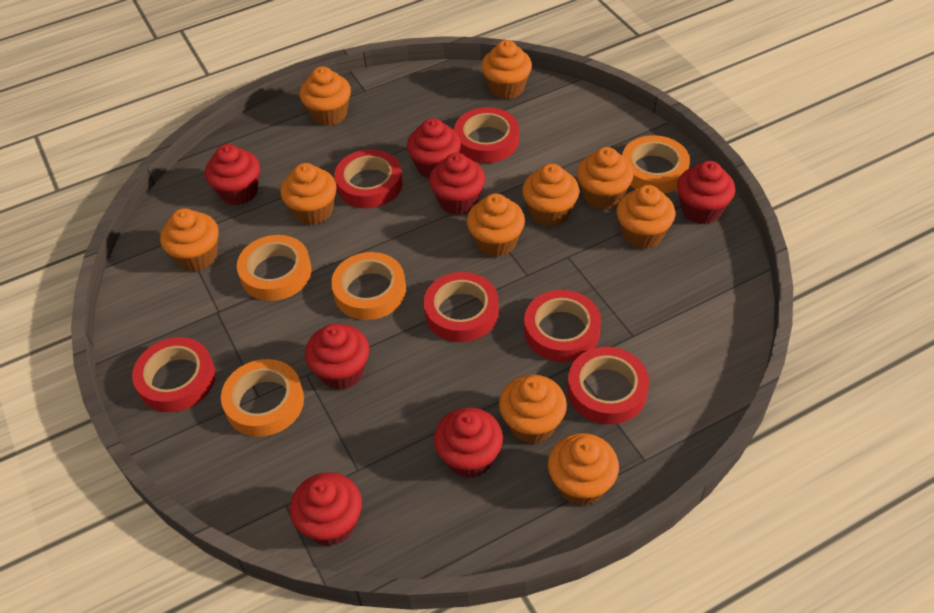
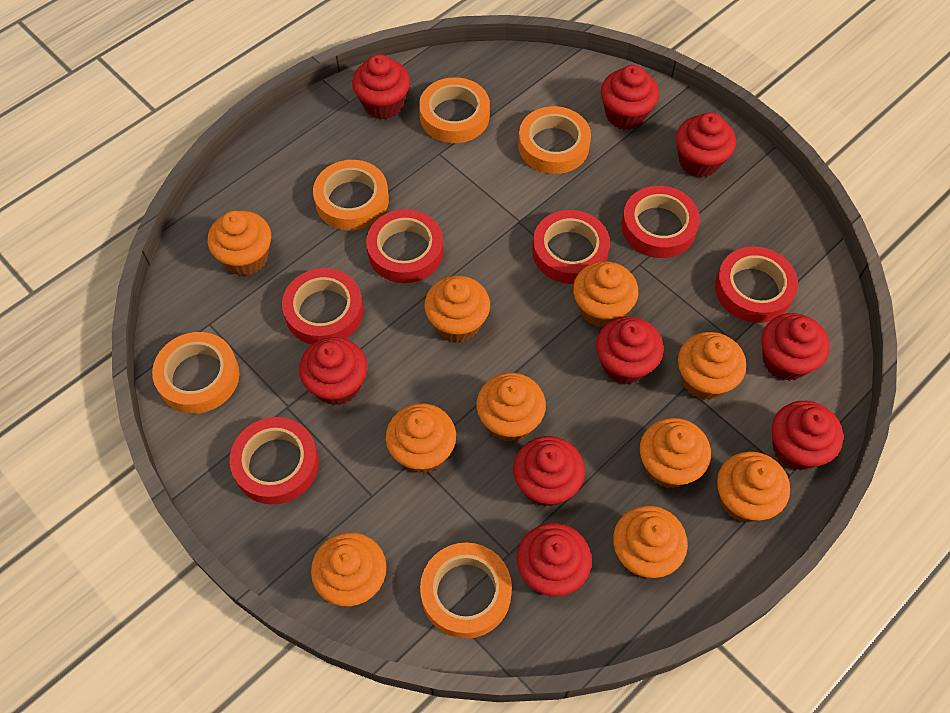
orange tape: 4 -> 5
red cupcake: 7 -> 9

